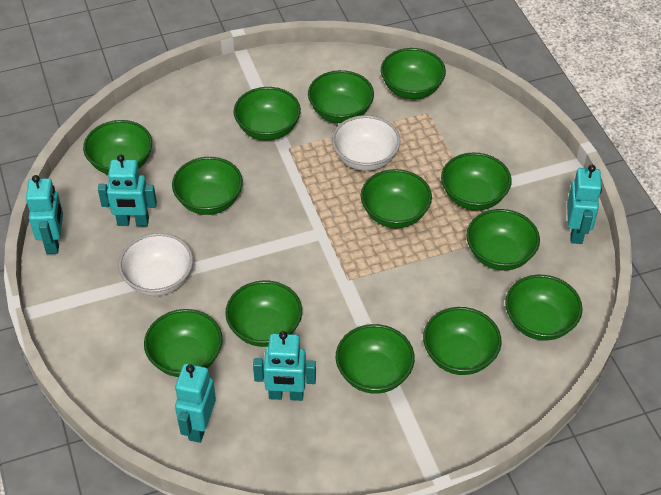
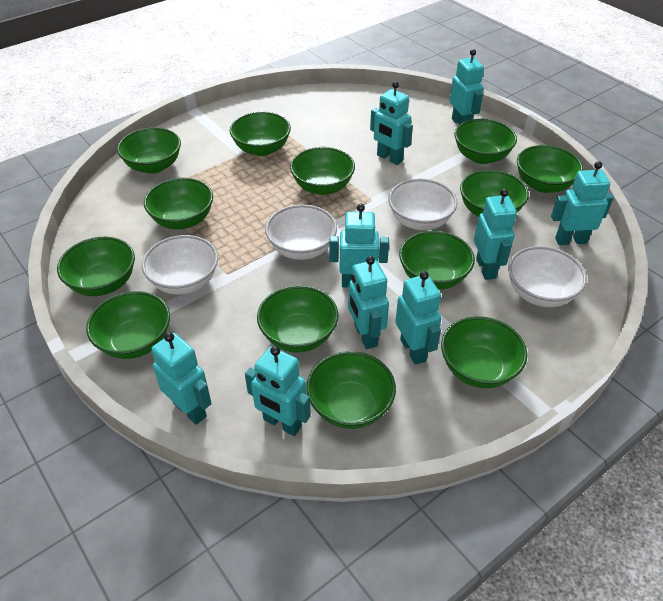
turquoise robot: 5 -> 9
white bowl: 2 -> 4

